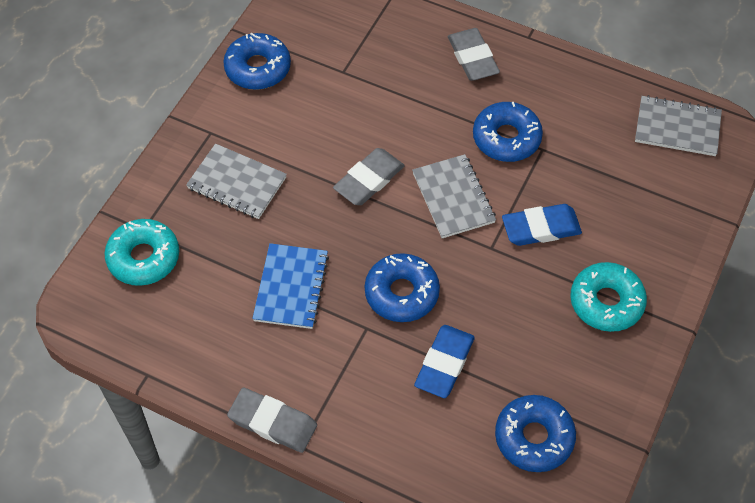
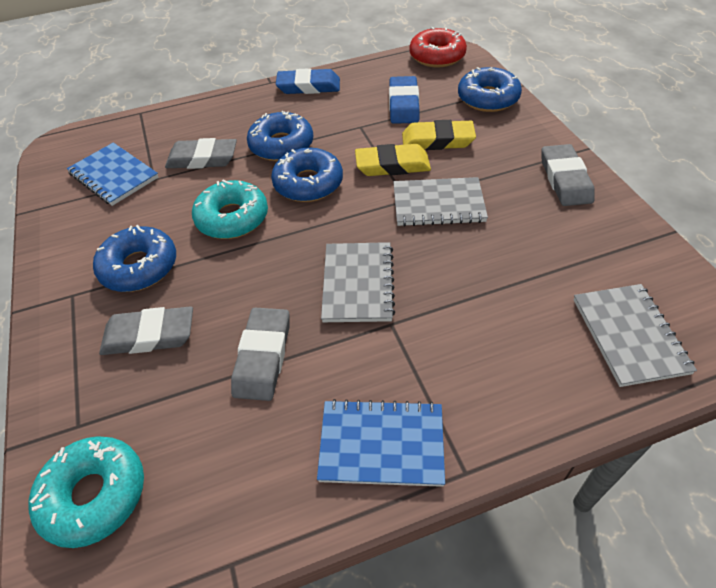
blue notebook: 1 -> 2
grey eraser: 3 -> 4
red donut: 0 -> 1
yellow eraser: 0 -> 2

